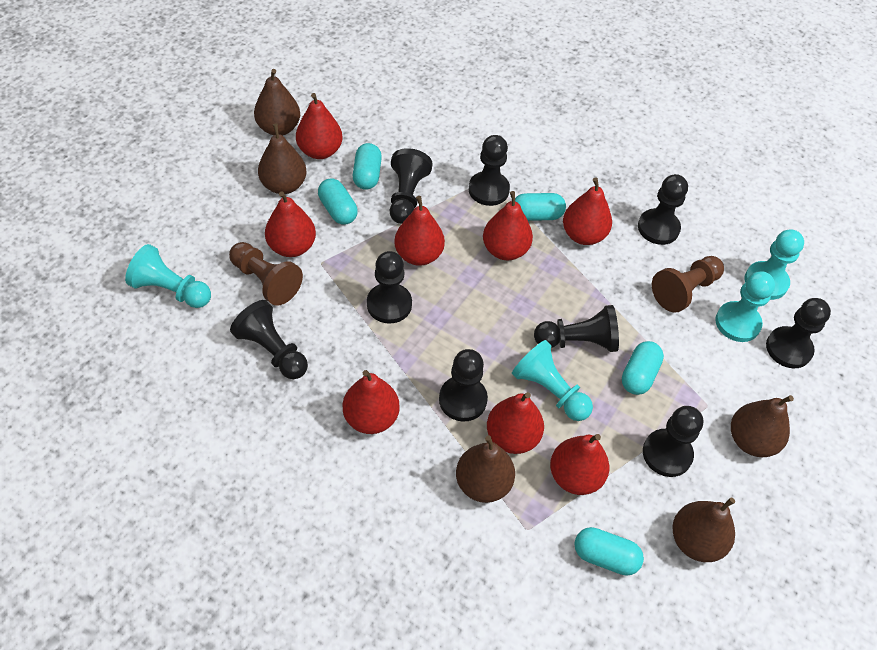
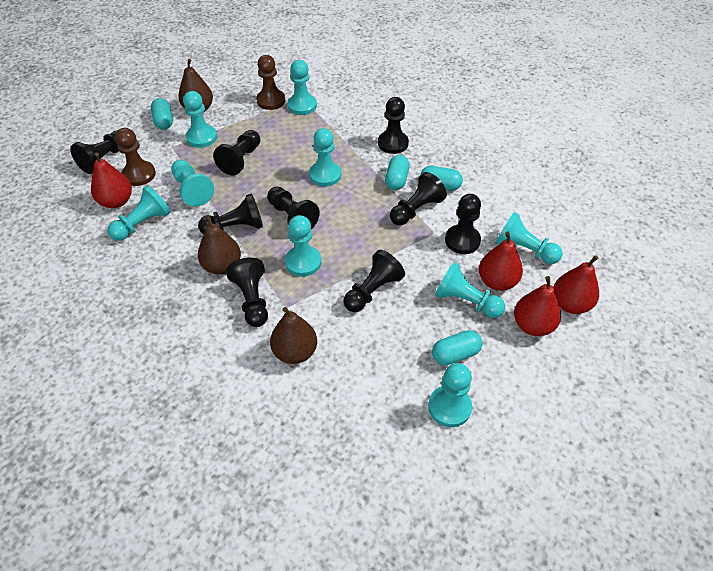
brown pear: 5 -> 3
red pear: 8 -> 4
turquoise capsule: 5 -> 4
turquoise pawn: 4 -> 9

